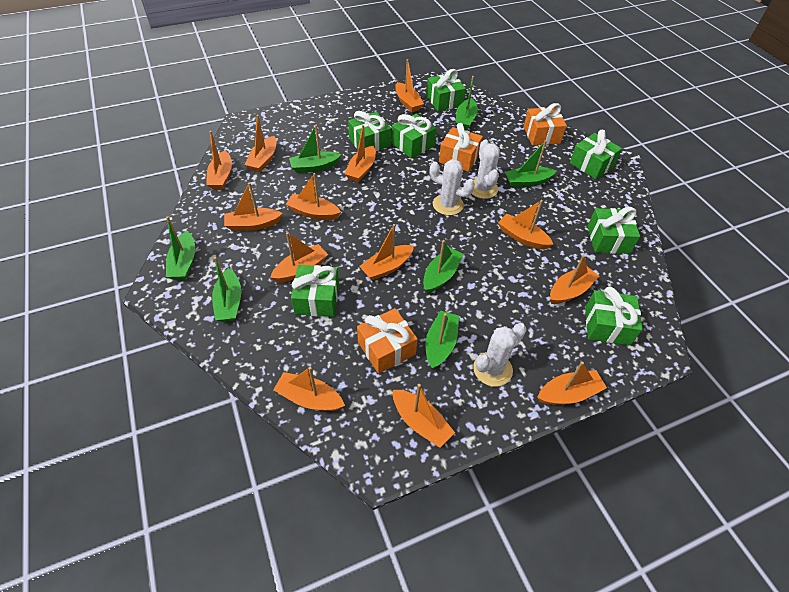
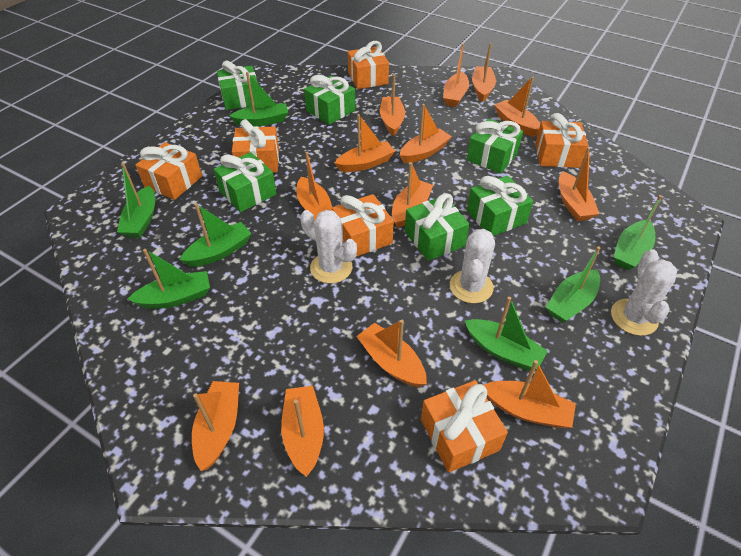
green gift: 7 -> 6
orange gift: 3 -> 6

